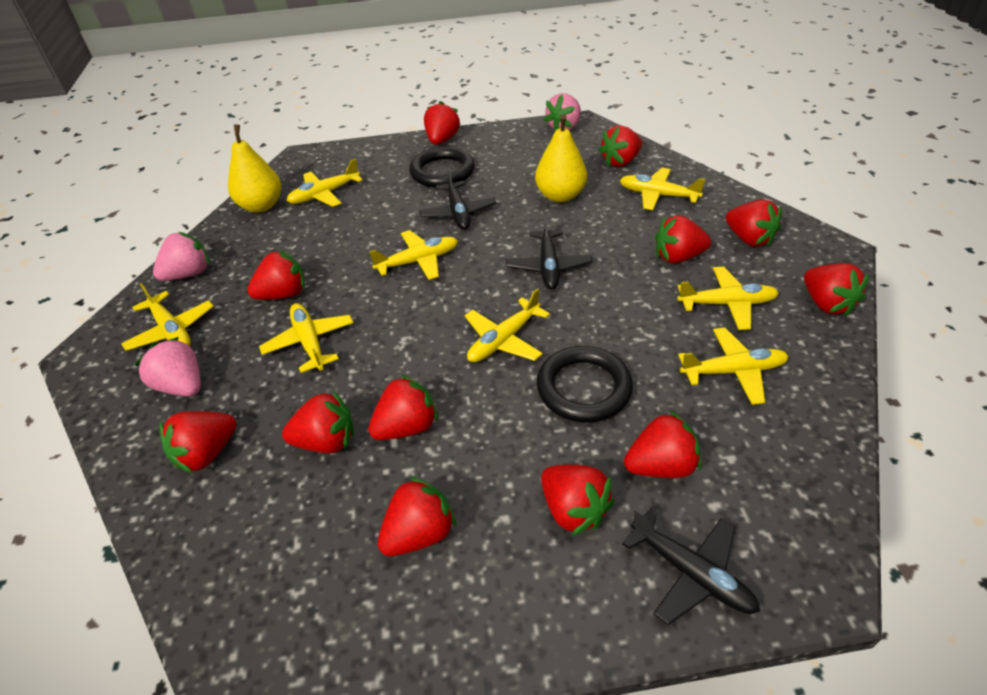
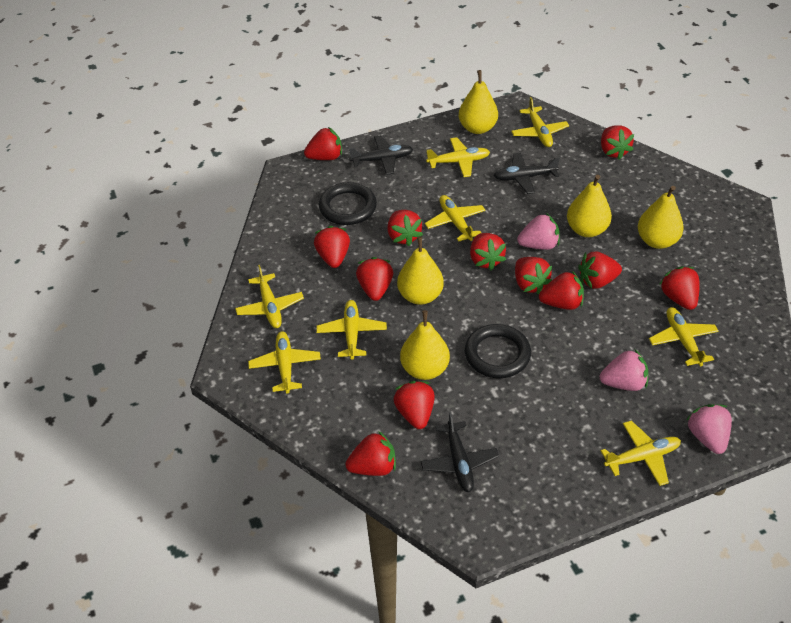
yellow pear: 2 -> 5

